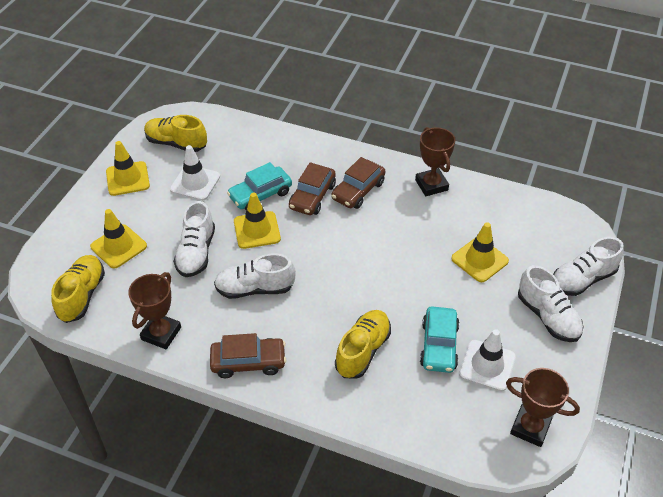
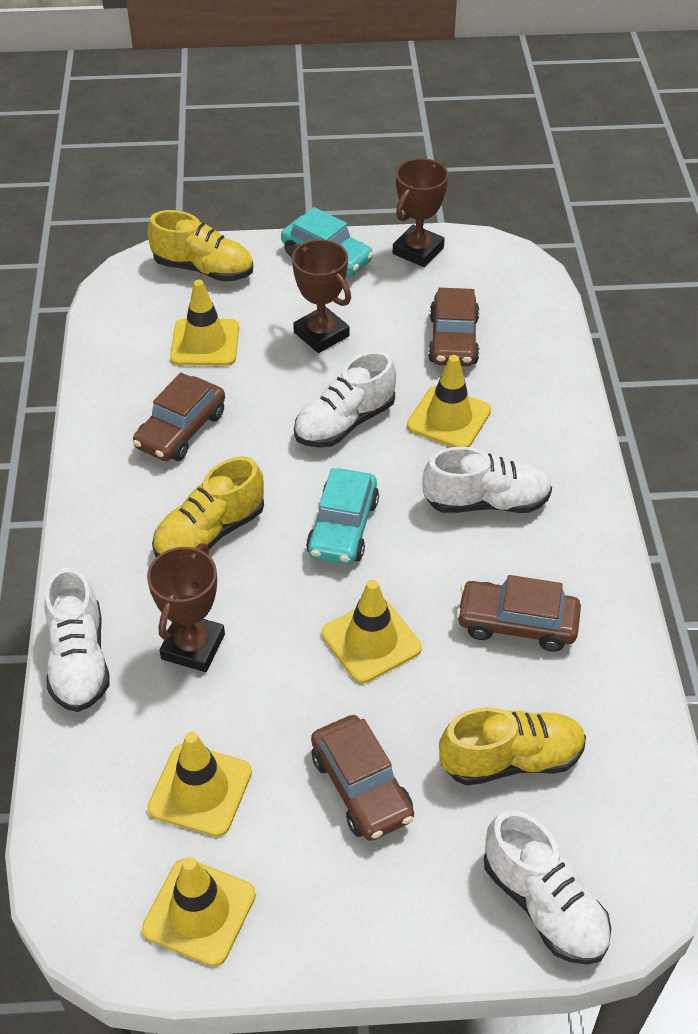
brown car: 3 -> 4
white traffic cone: 2 -> 0
yellow traffic cone: 4 -> 5

